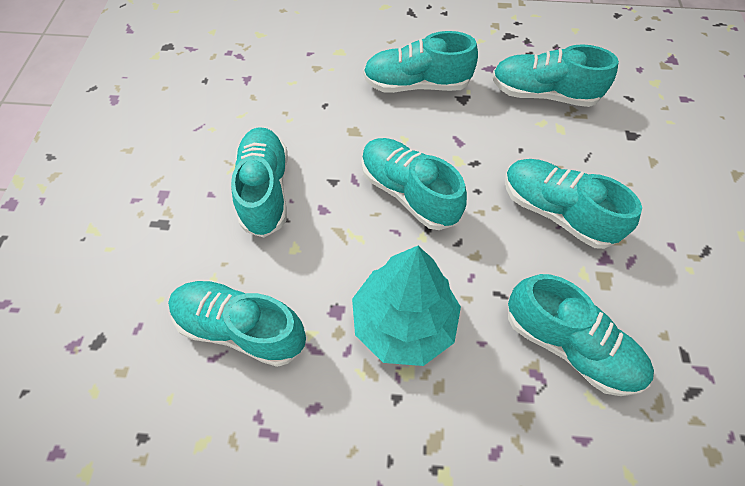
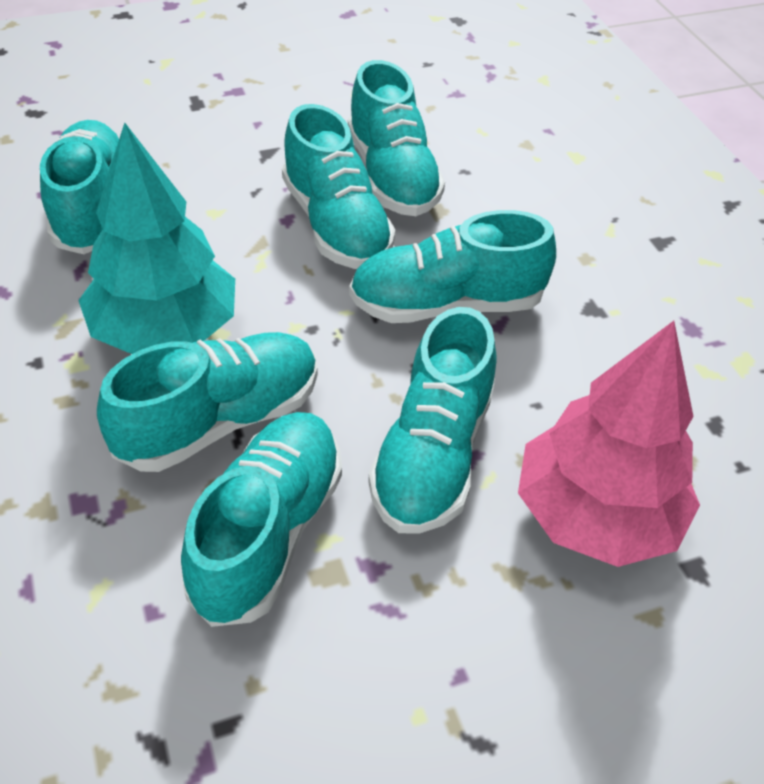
pink tree: 0 -> 1

